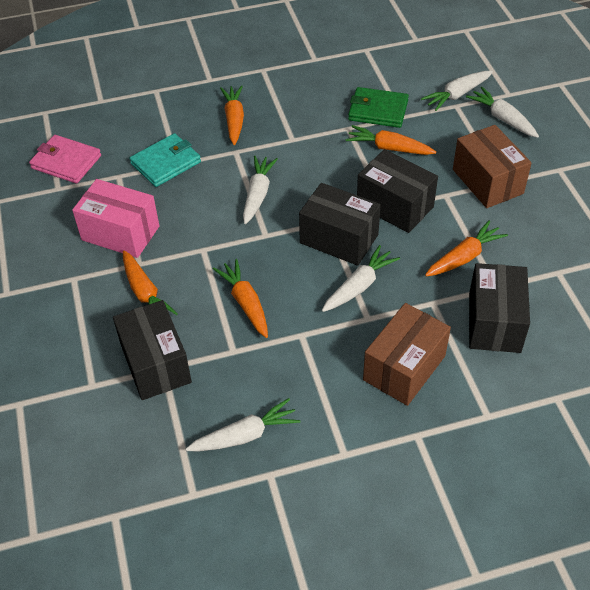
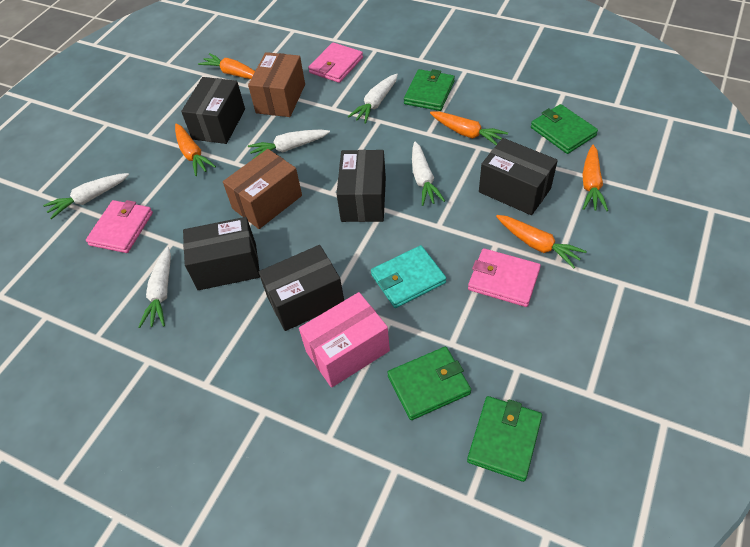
black box: 4 -> 5
green wallet: 1 -> 4
pink wallet: 1 -> 3

